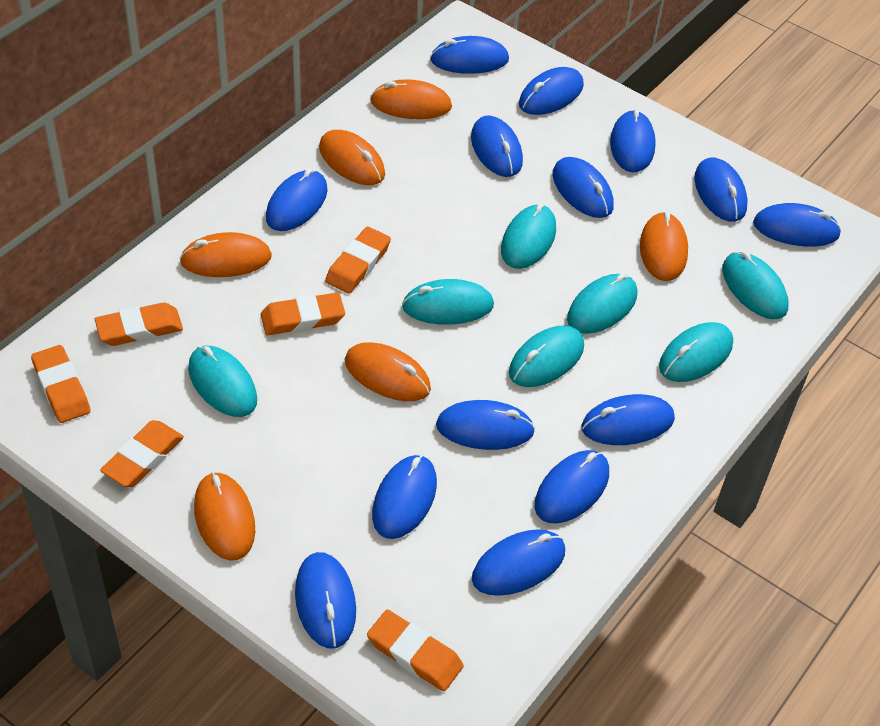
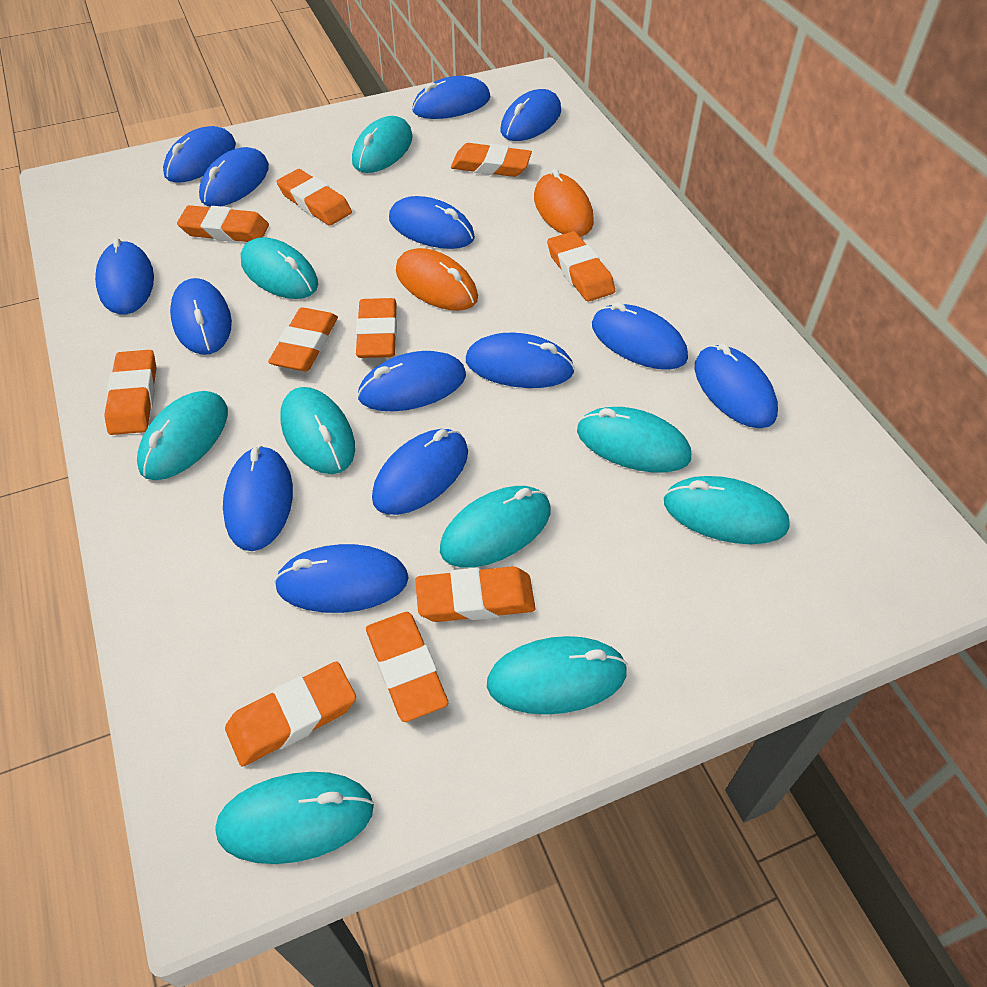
orange eraser: 6 -> 10
orange mouse: 6 -> 2
turquoise mouse: 7 -> 9

